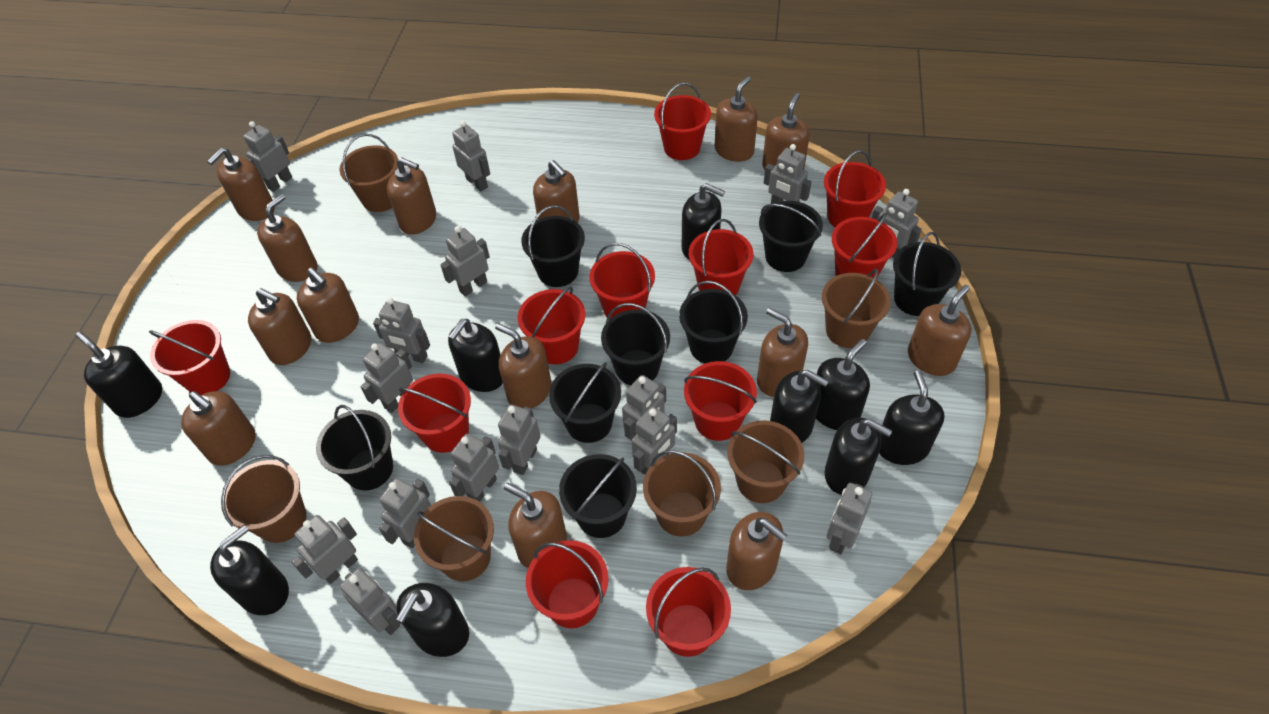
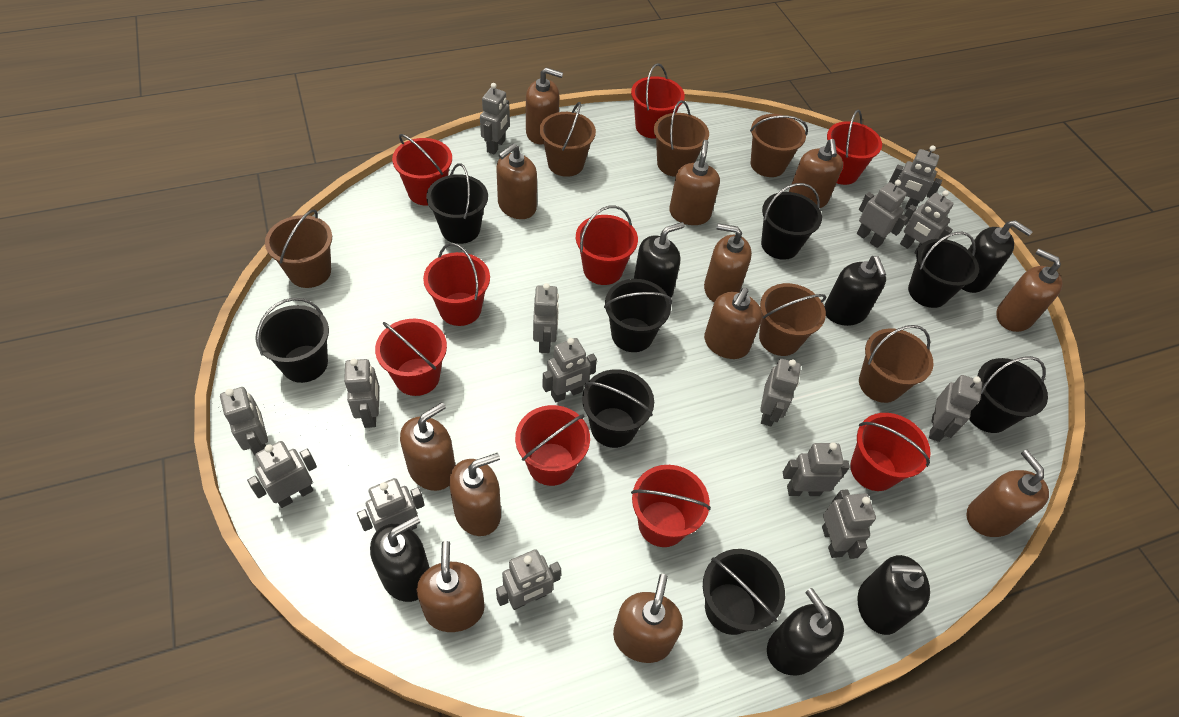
black soap dispenser: 9 -> 6
brown soap dispenser: 14 -> 12
red bucket: 11 -> 9

